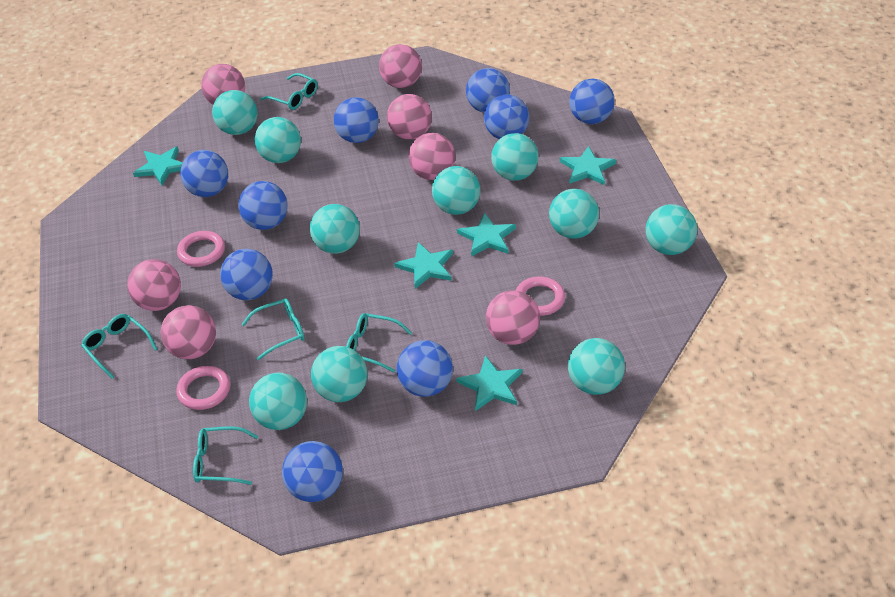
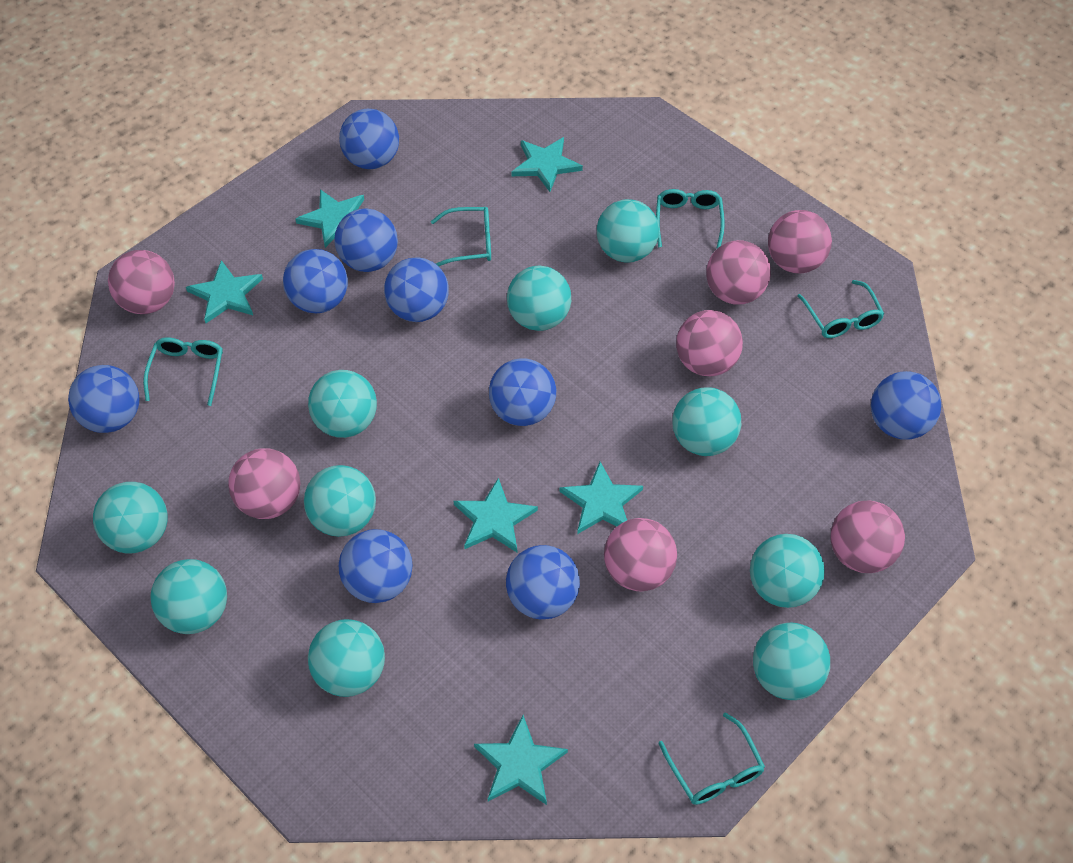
pink ring: 3 -> 0
turquoise star: 5 -> 6

